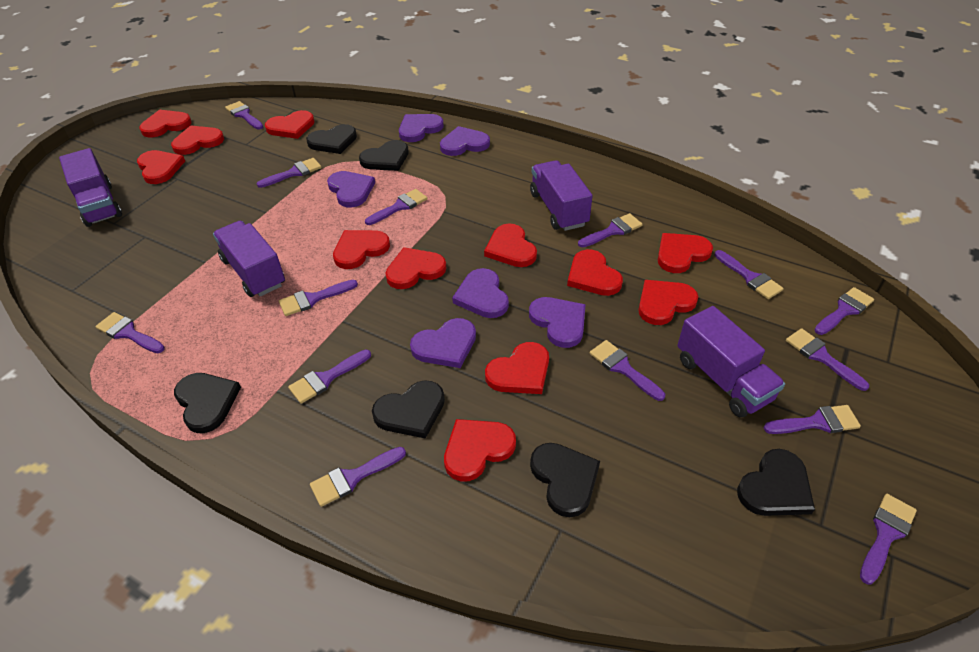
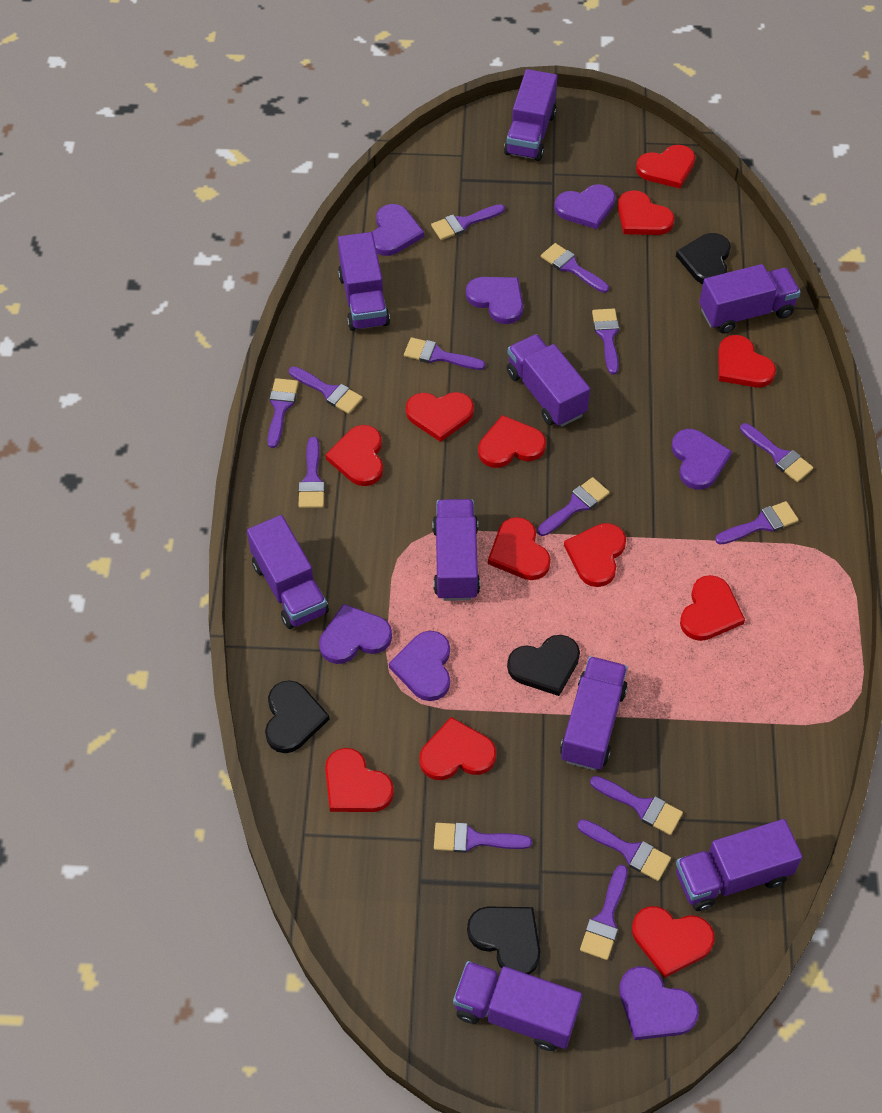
black heart: 6 -> 4
purple heart: 6 -> 7
purple truck: 4 -> 9

